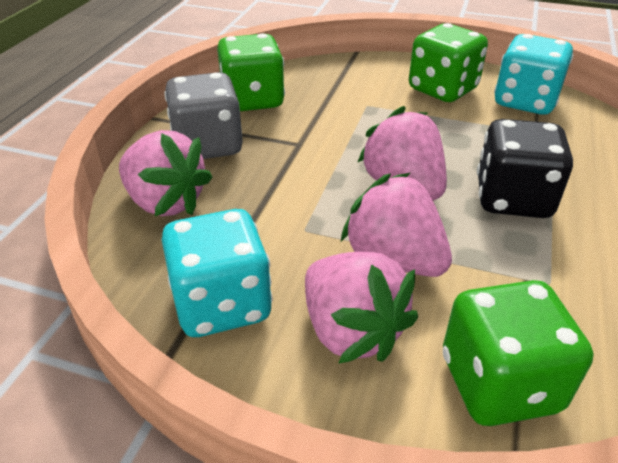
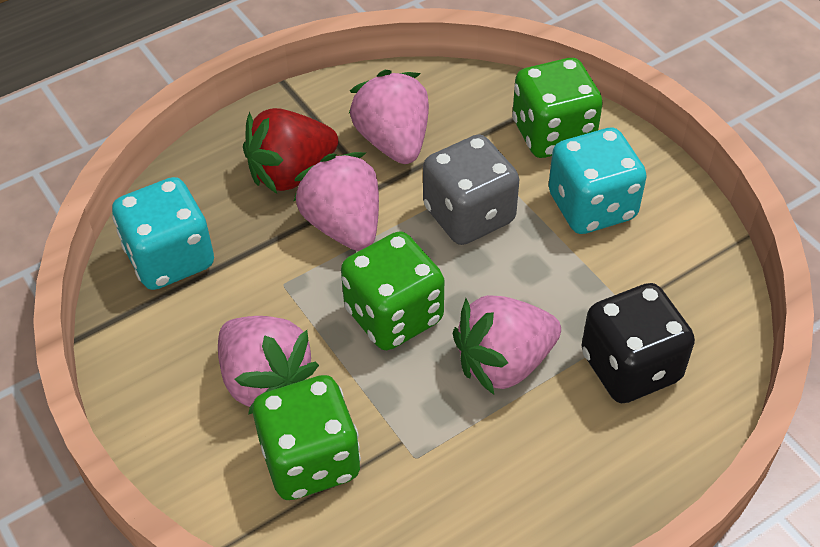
red strawberry: 0 -> 1

